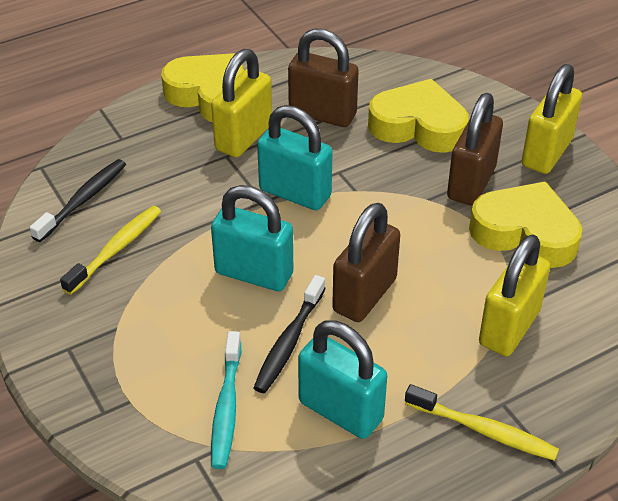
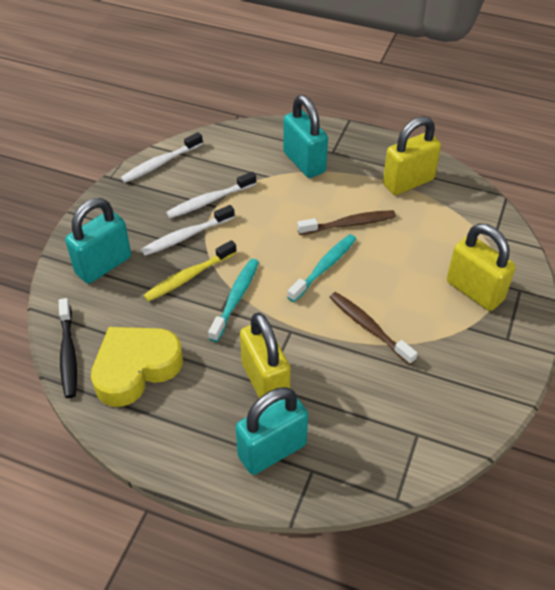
black toothbrush: 2 -> 1
brown padlock: 3 -> 0
brown toothbrush: 0 -> 2
turquoise toothbrush: 1 -> 2
white toothbrush: 0 -> 3
yellow heart: 3 -> 1
yellow toothbrush: 2 -> 1

